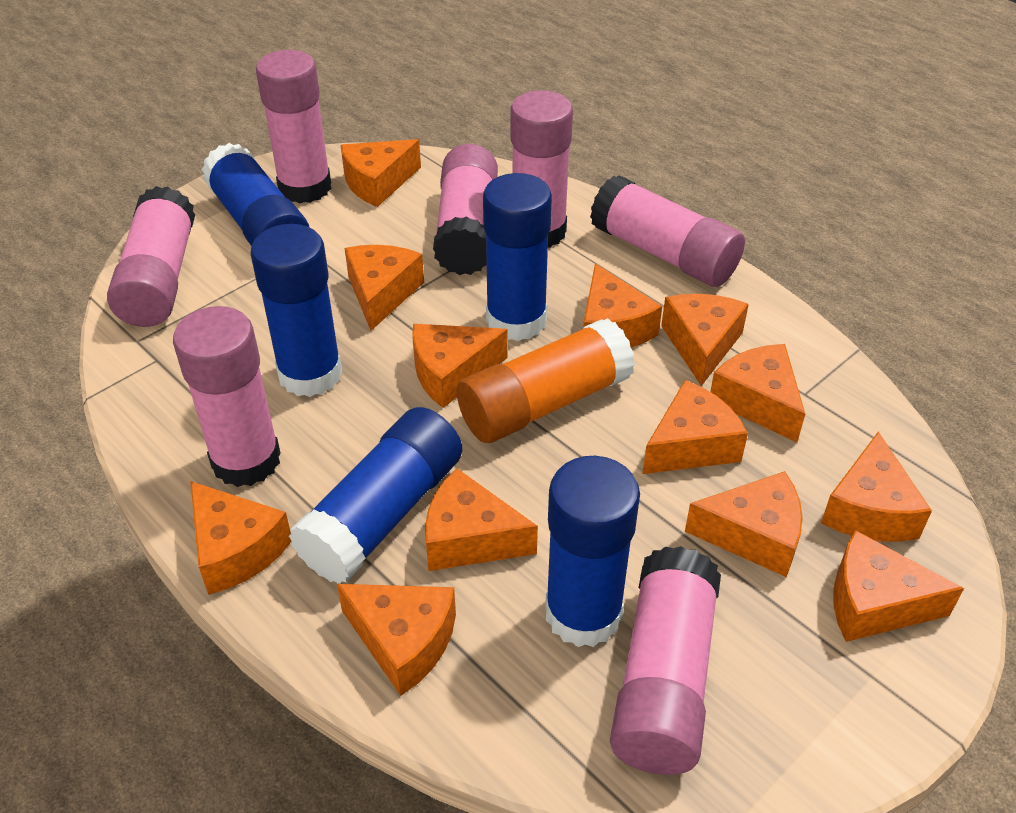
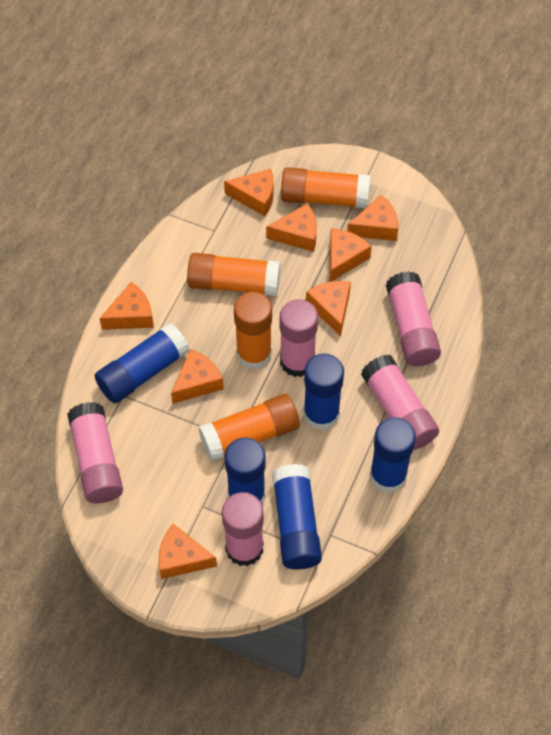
orange cheese: 13 -> 8
orange glue stick: 1 -> 4
pink glue stick: 7 -> 5

